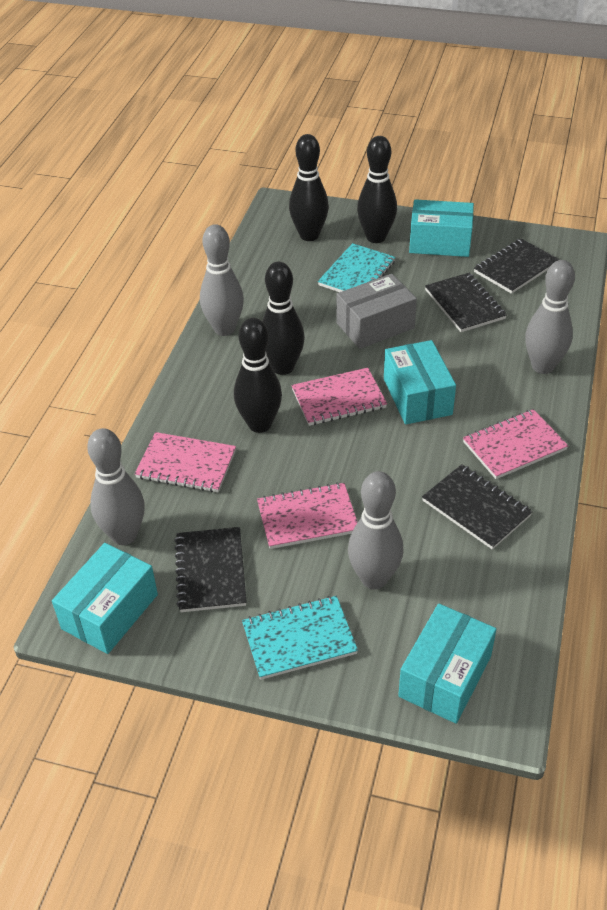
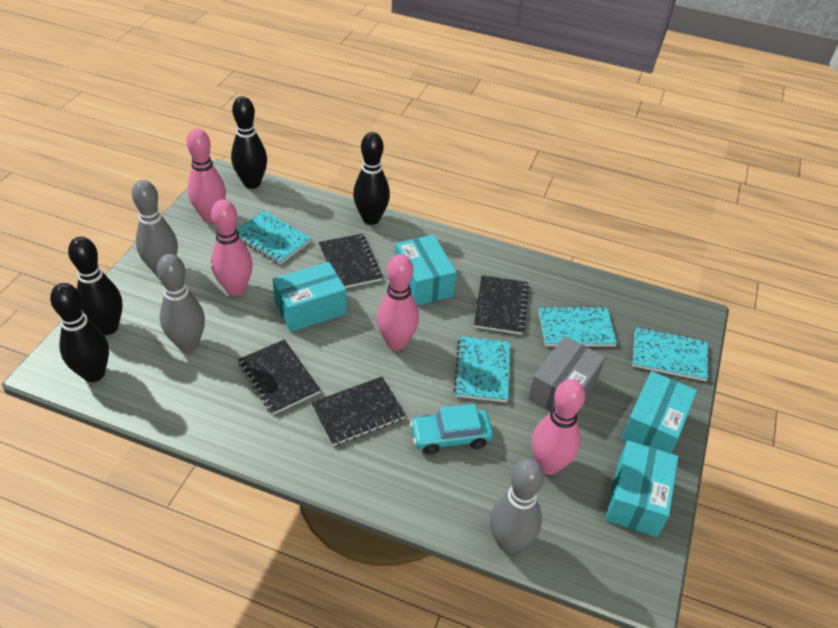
grey bowling pin: 4 -> 3
pink bowling pin: 0 -> 4
pink notebook: 4 -> 0
turquoise car: 0 -> 1
turquoise notebook: 2 -> 4

